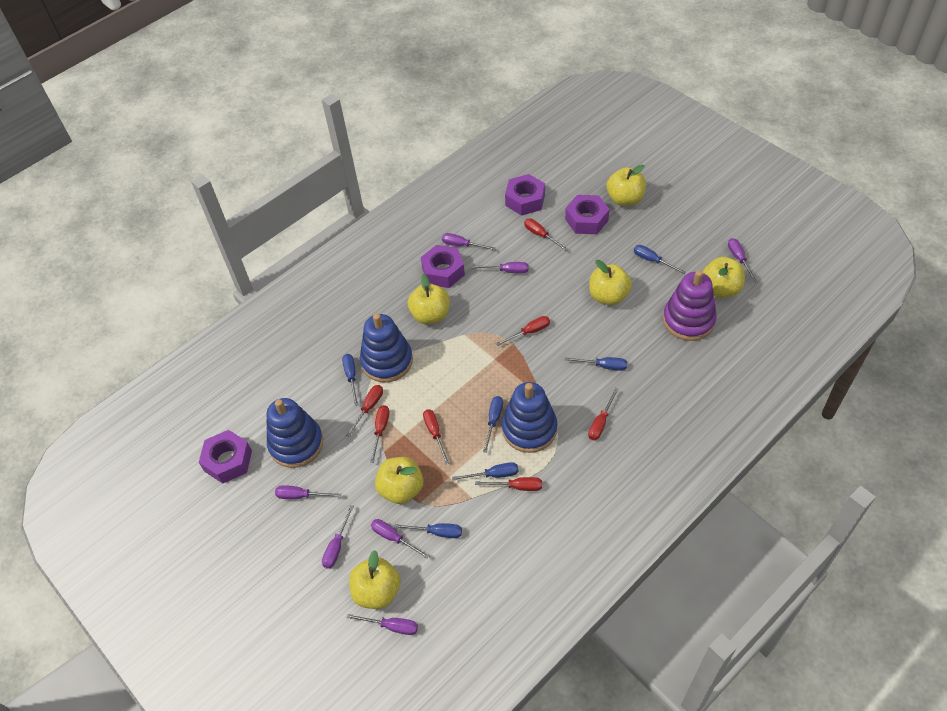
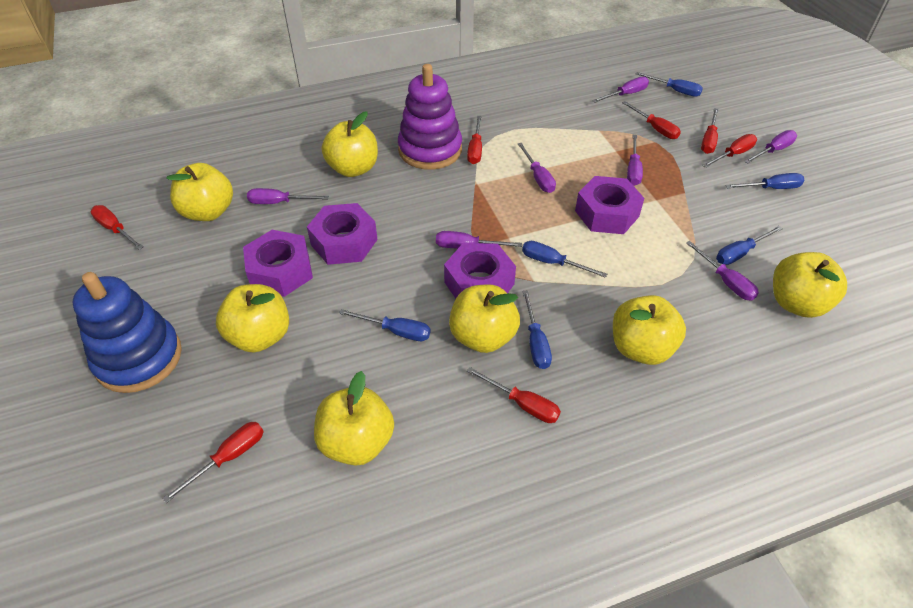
blue stacking toy: 3 -> 1
yellow apple: 6 -> 7

